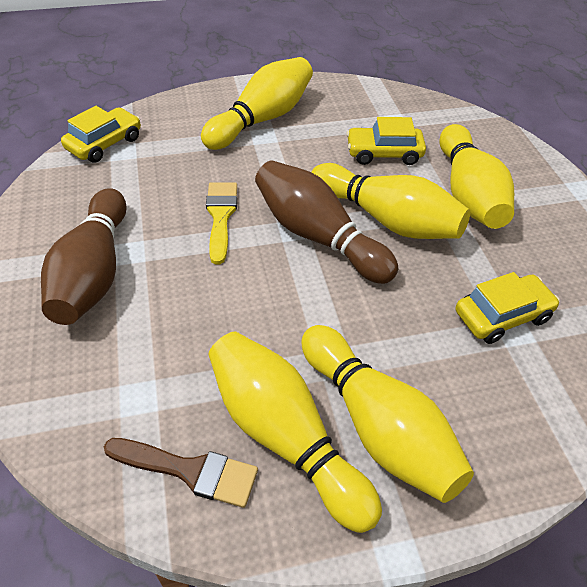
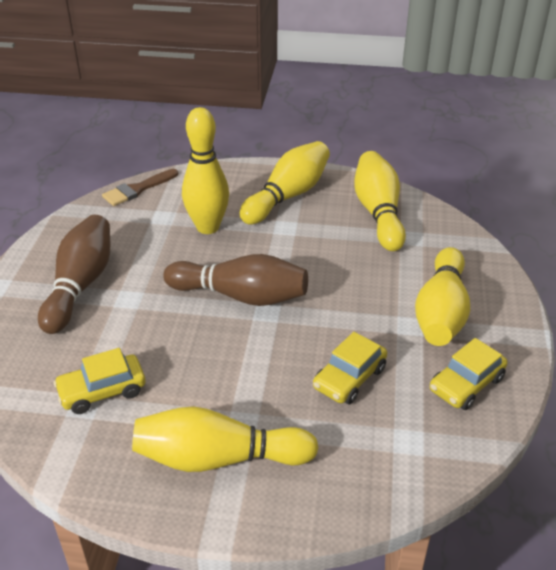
yellow brush: 1 -> 0

